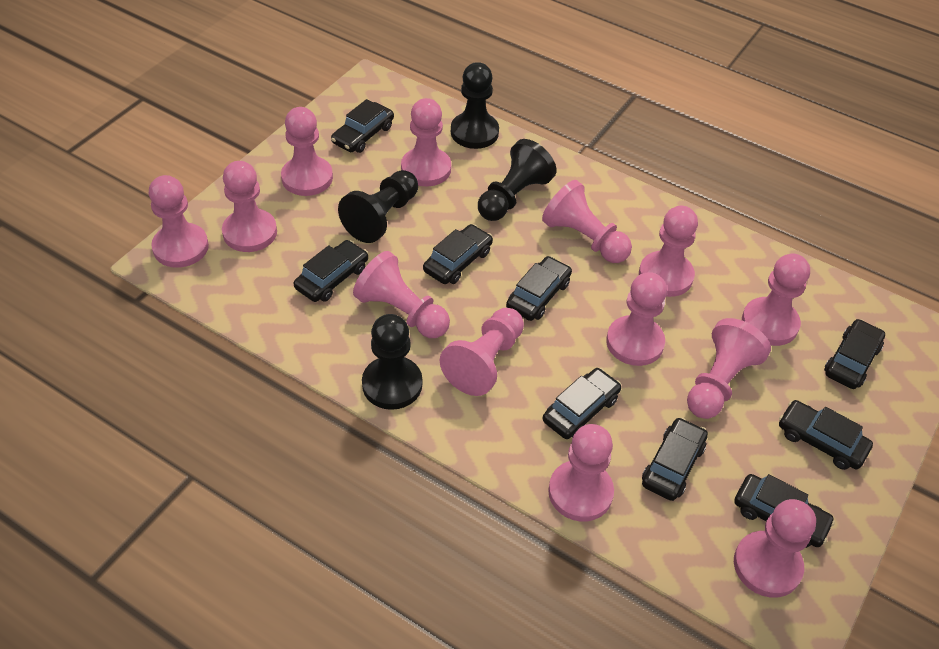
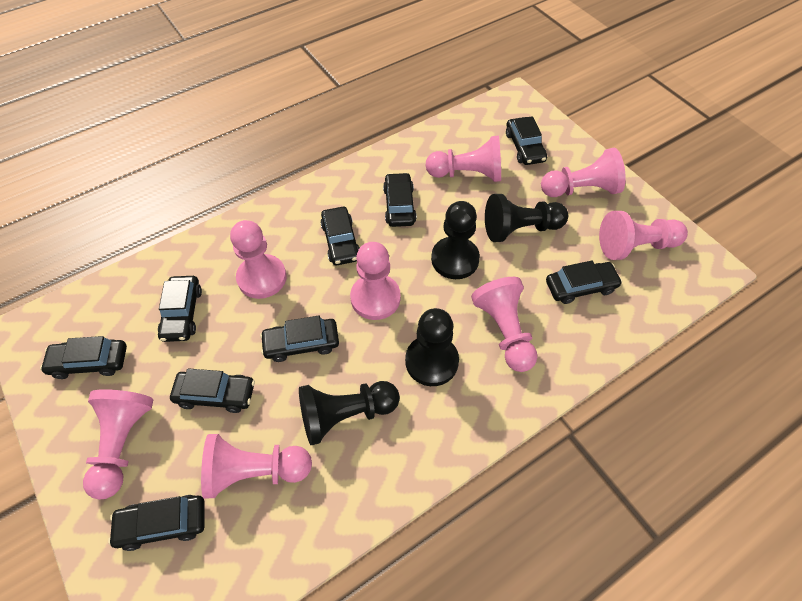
pink pawn: 13 -> 8

